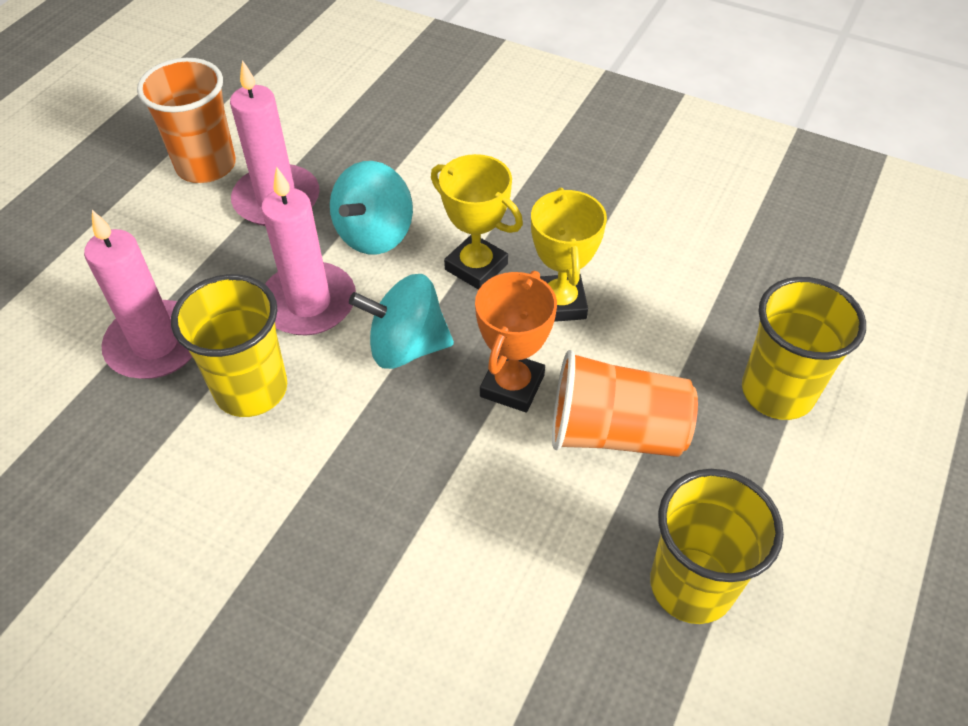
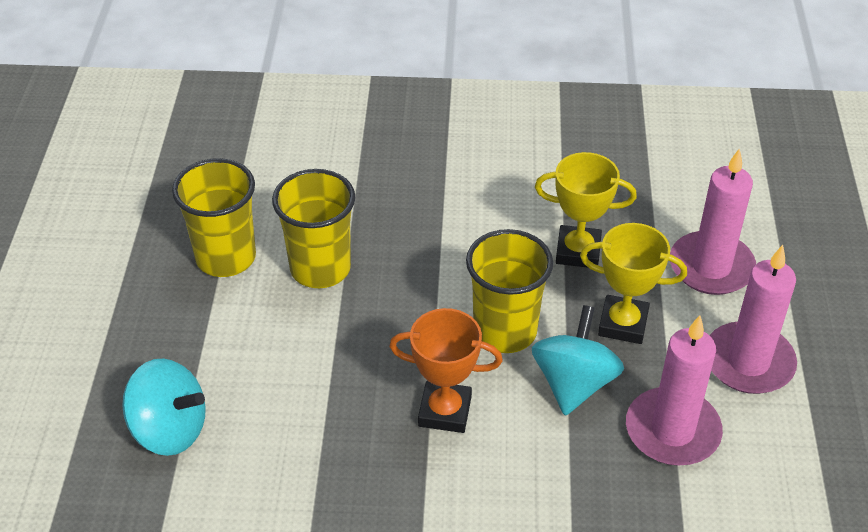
orange cup: 2 -> 0

